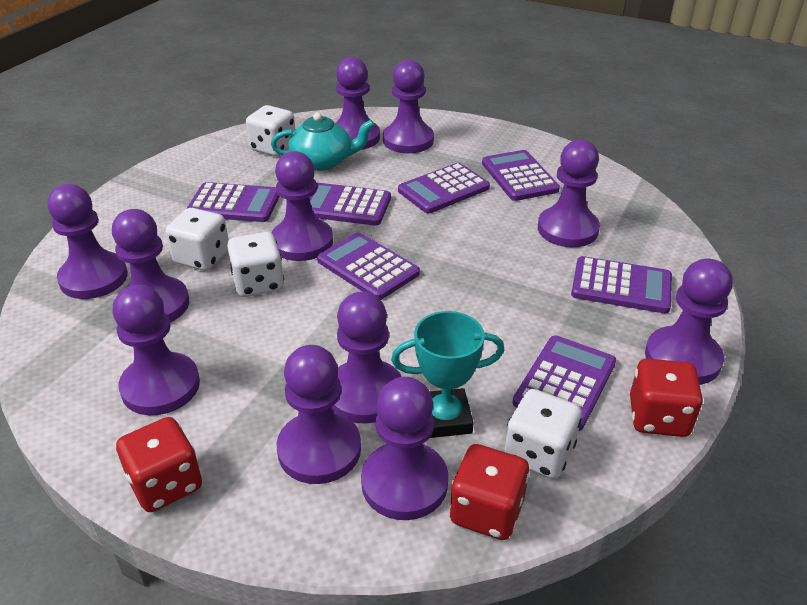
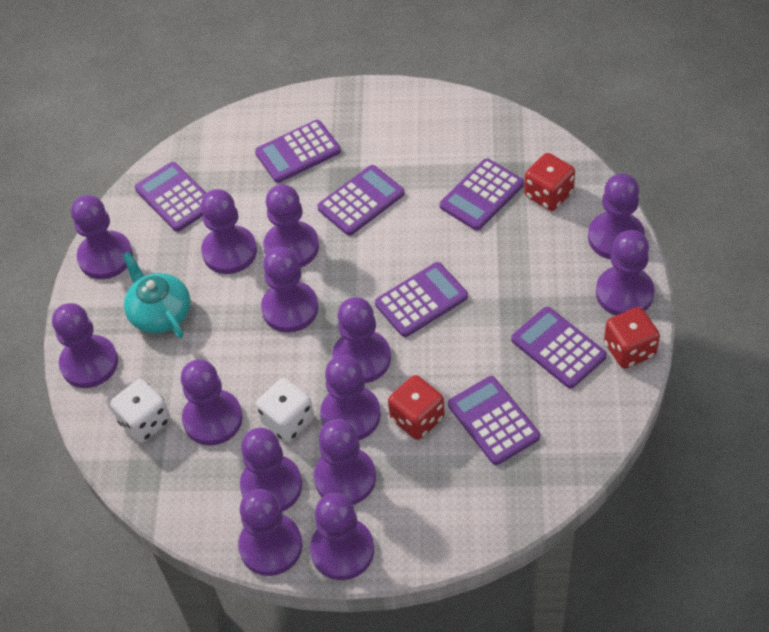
purple pawn: 11 -> 14
turquoise trophy: 1 -> 0
white dice: 4 -> 2

